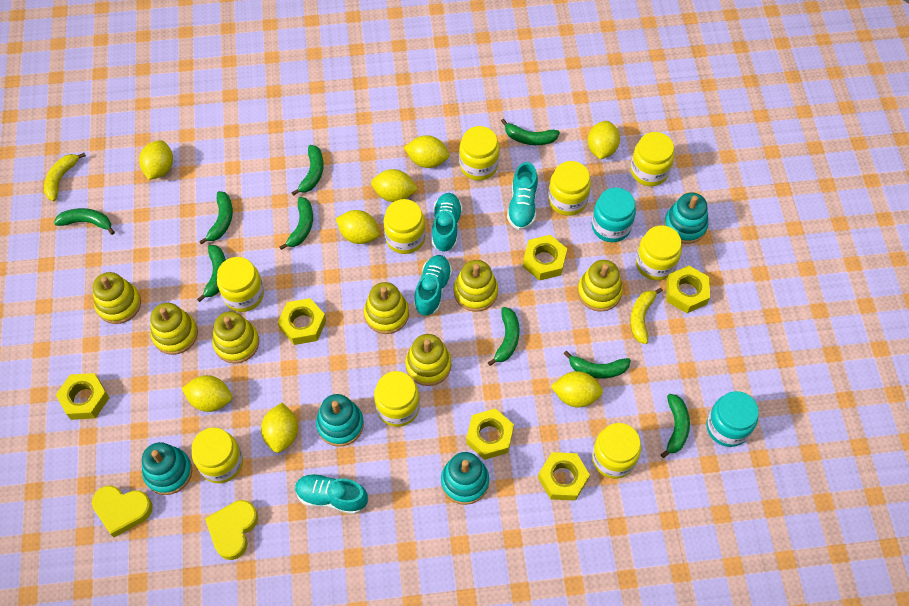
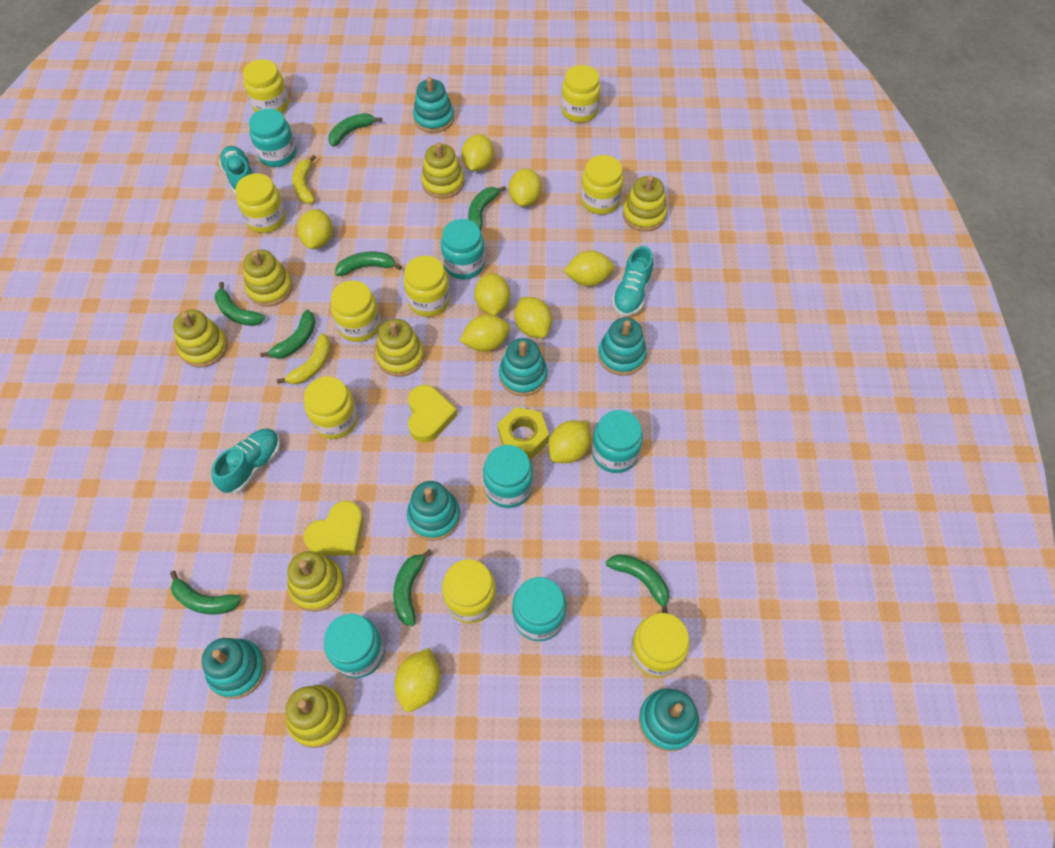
green banana: 9 -> 8
turquoise jar: 2 -> 6
turquoise shoe: 4 -> 3
turquoise stacking toy: 4 -> 6
yellow lemon: 8 -> 9
yellow nut: 6 -> 1

